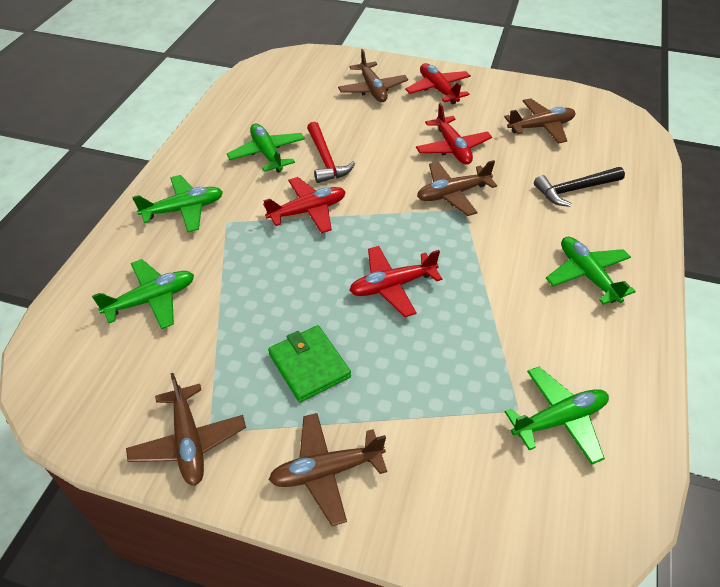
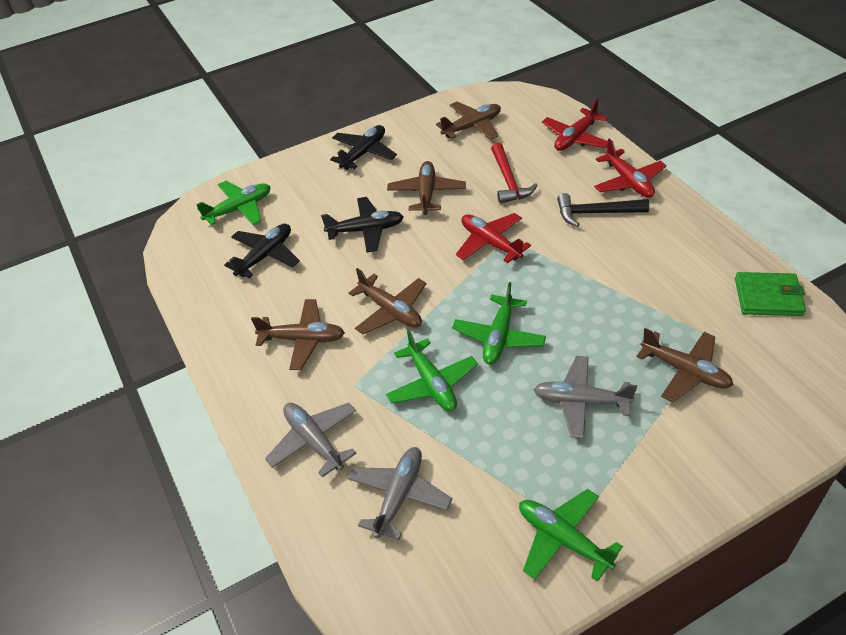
black plane: 0 -> 3
green plane: 5 -> 4
grey plane: 0 -> 3
red plane: 4 -> 3

